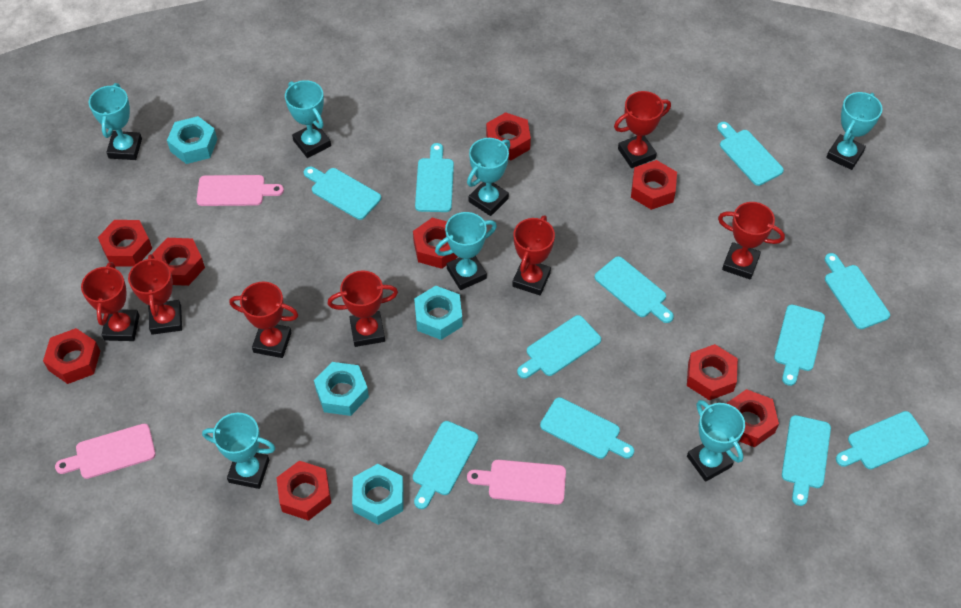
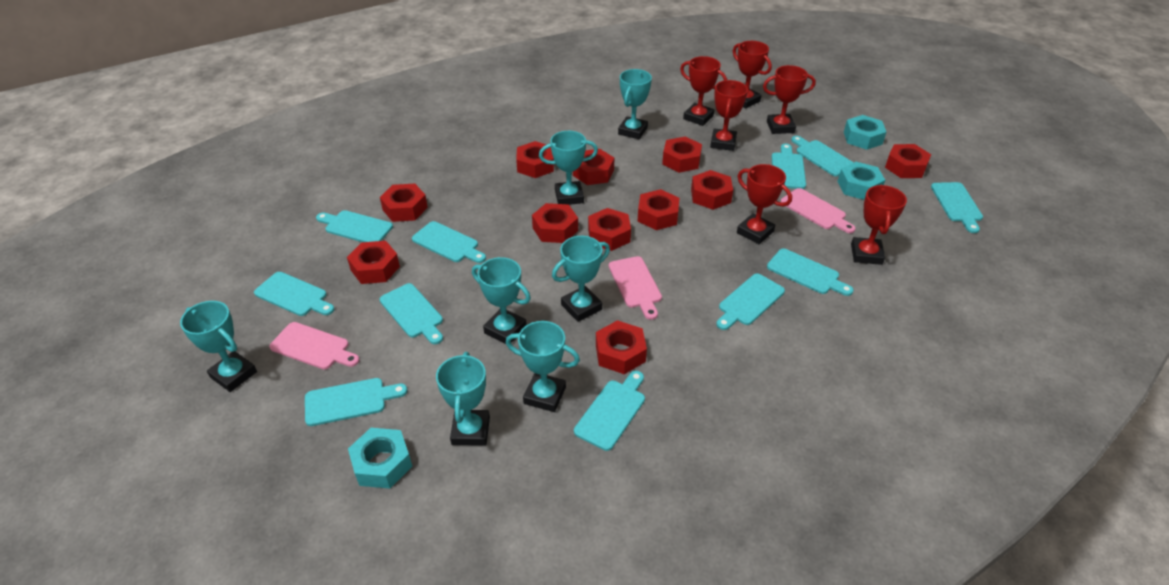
red nut: 9 -> 11
red trophy: 7 -> 6
turquoise nut: 4 -> 3

